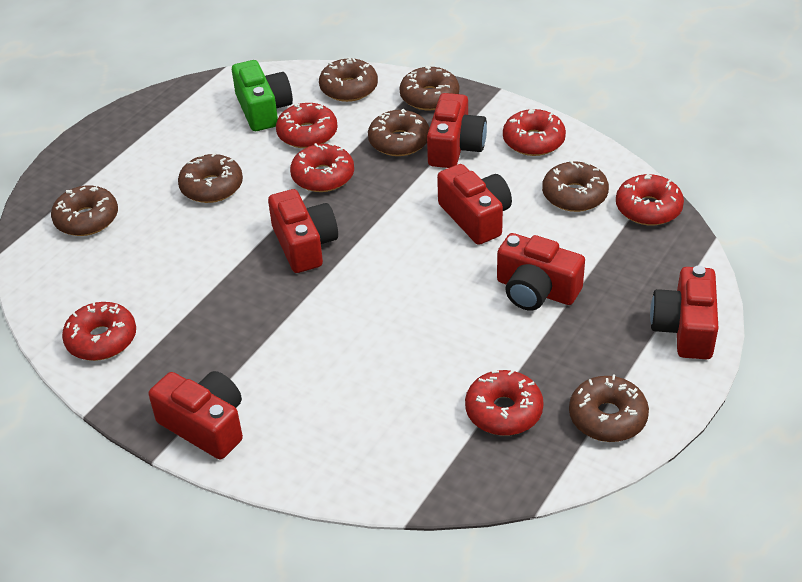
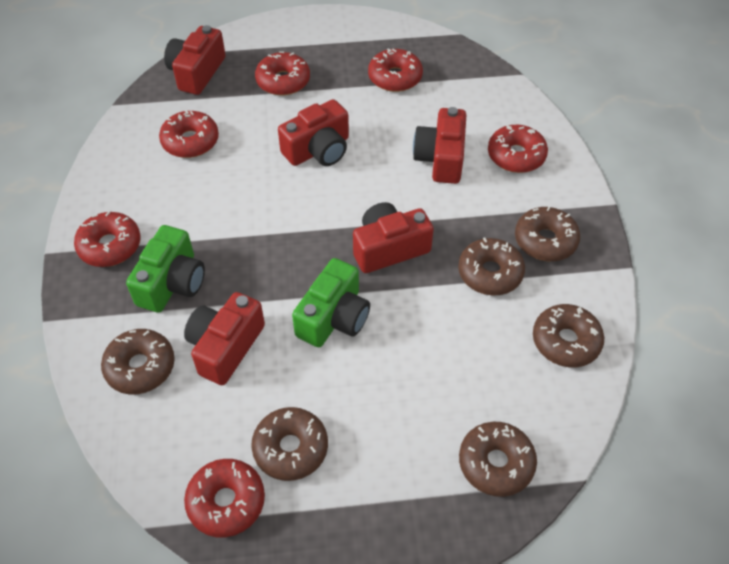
brown donut: 7 -> 6
green camera: 1 -> 2
red camera: 6 -> 5

